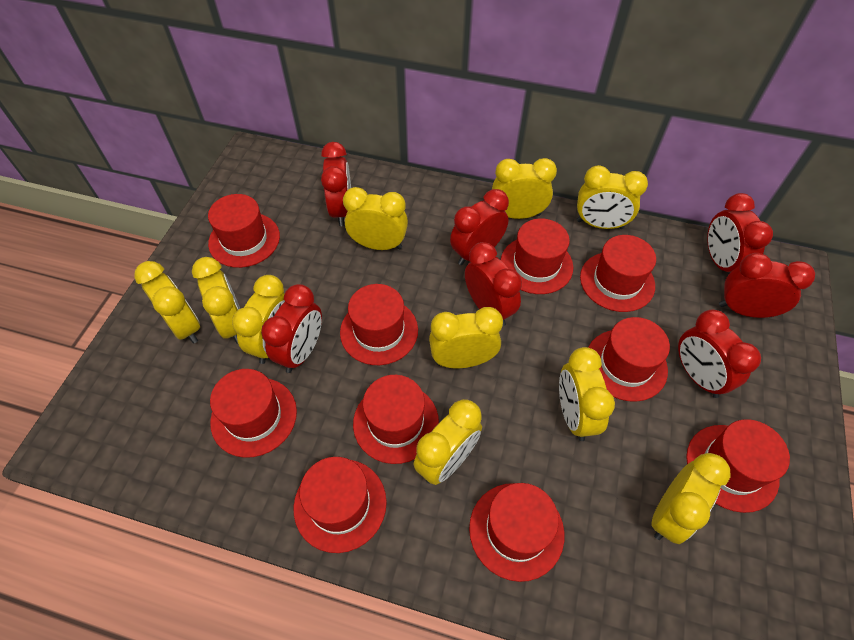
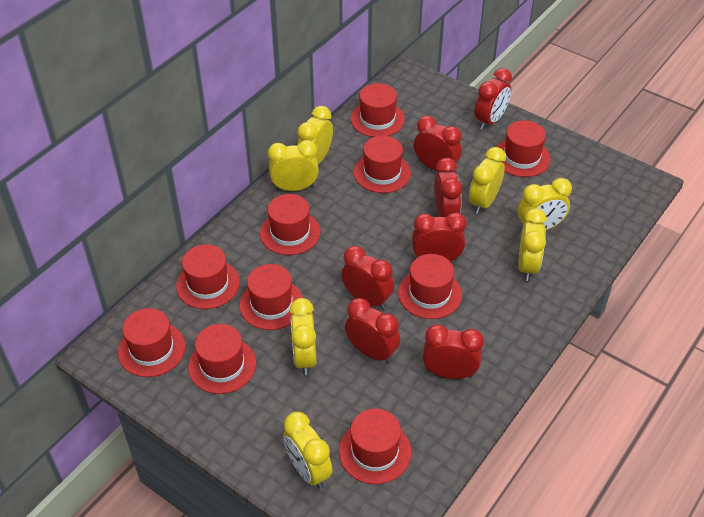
yellow clock: 10 -> 7

